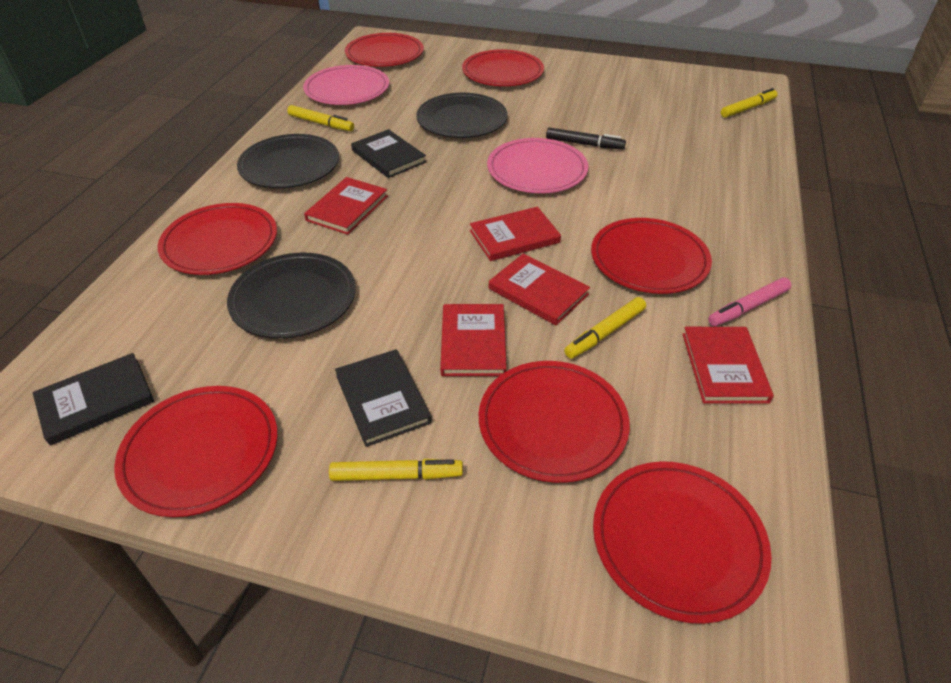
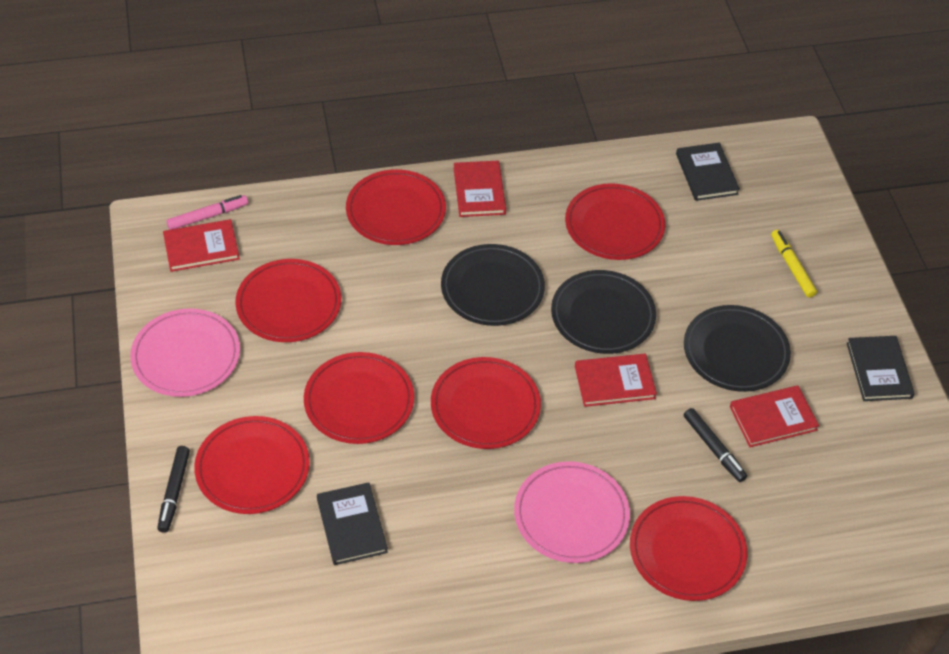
black marker: 1 -> 2
red book: 5 -> 4
yellow marker: 4 -> 1

